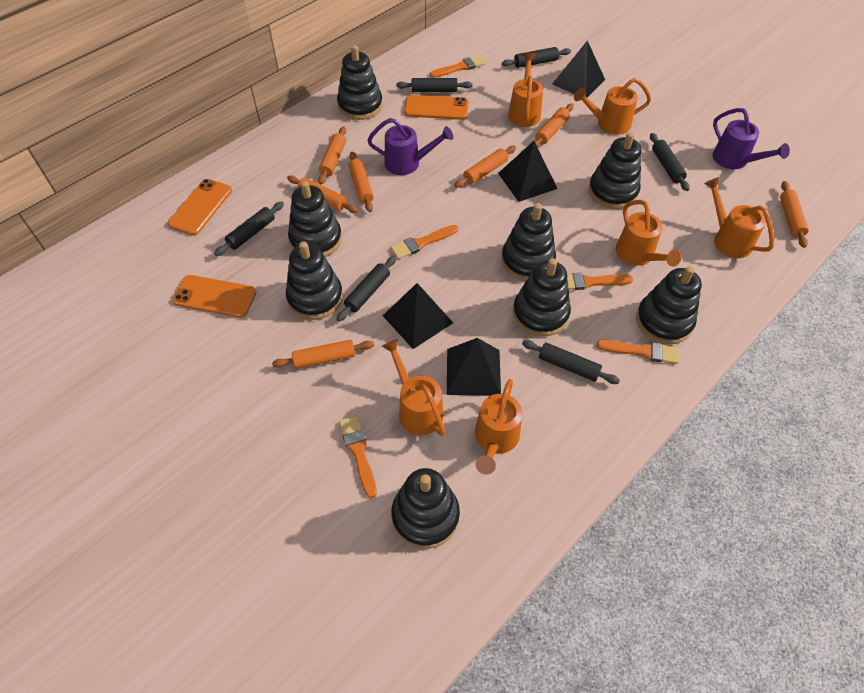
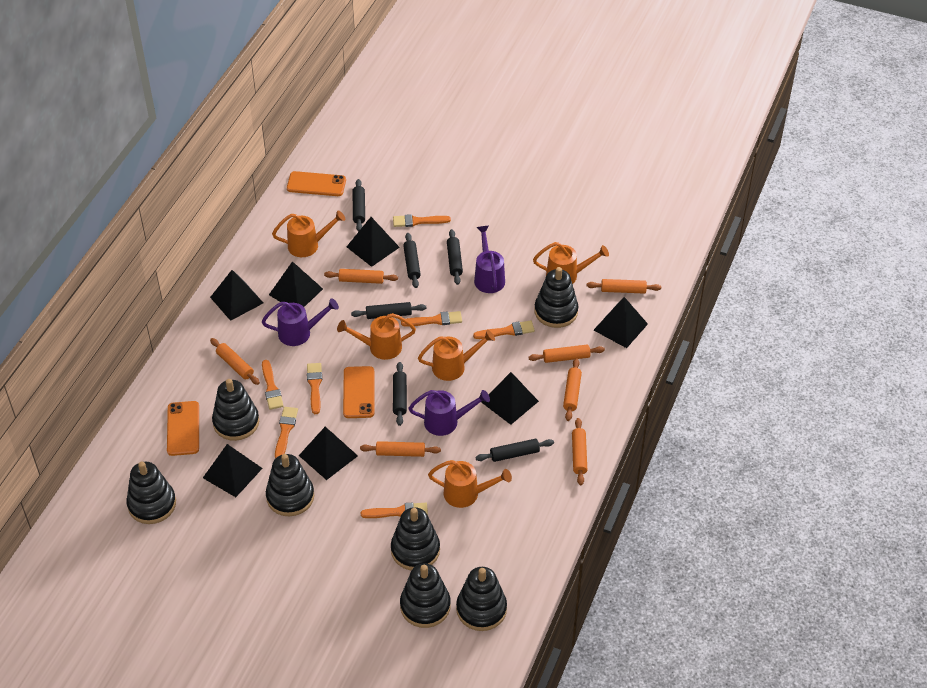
black pyramid: 4 -> 7
black stacking toy: 8 -> 7
orange brush: 5 -> 7
orange watering can: 6 -> 5
purple watering can: 2 -> 3

